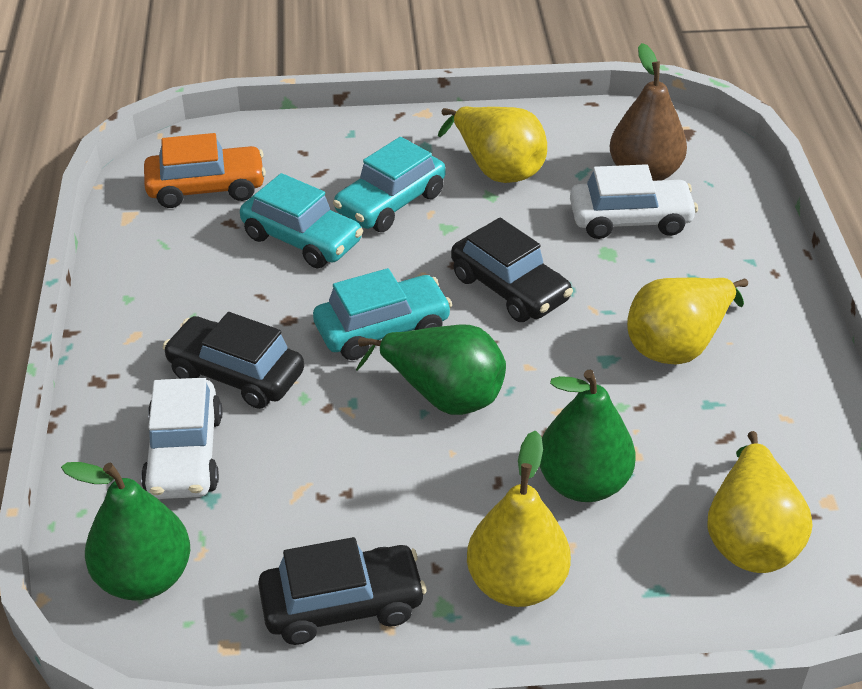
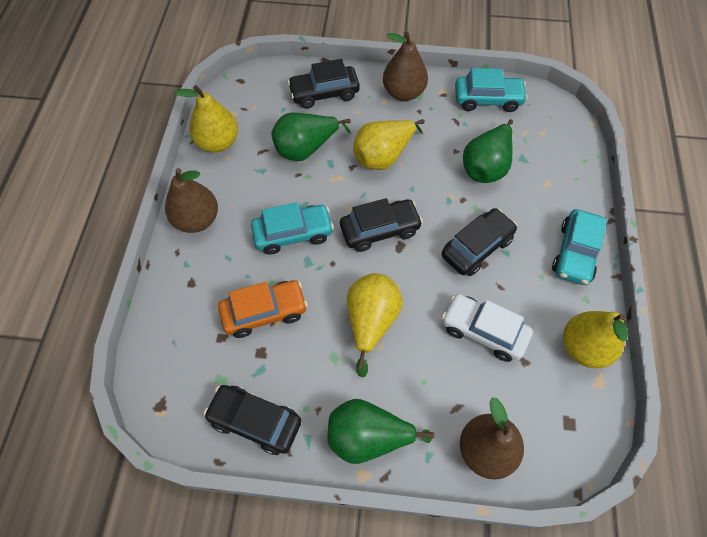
black car: 3 -> 4
brown pear: 1 -> 3
white car: 2 -> 1

